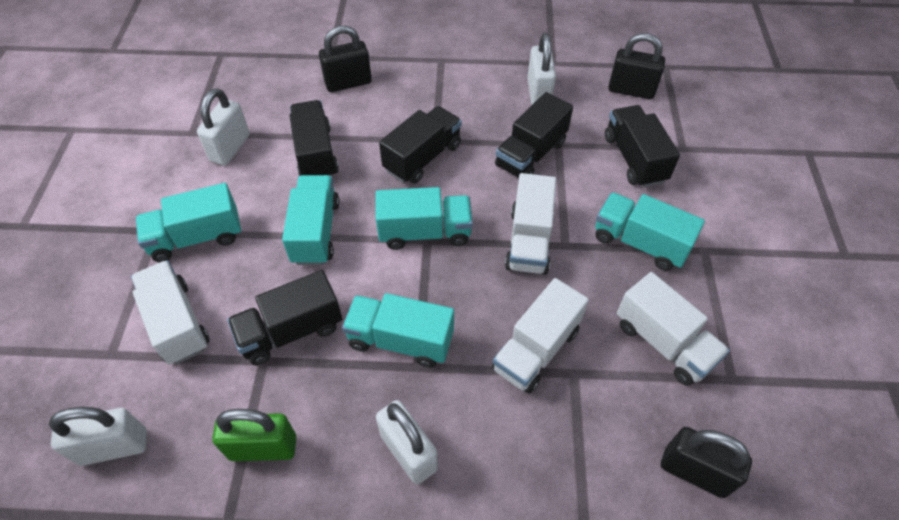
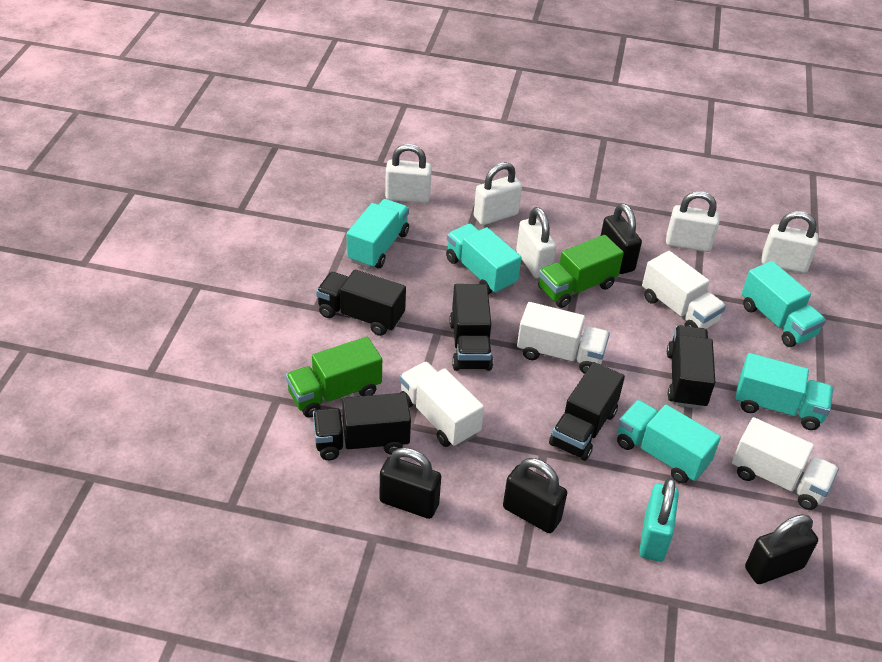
black padlock: 3 -> 4
green padlock: 1 -> 0
green truck: 0 -> 2
turquoise padlock: 0 -> 1
white padlock: 4 -> 5

